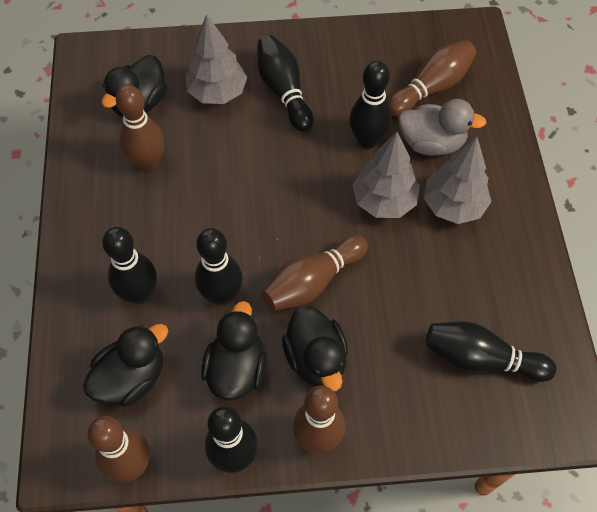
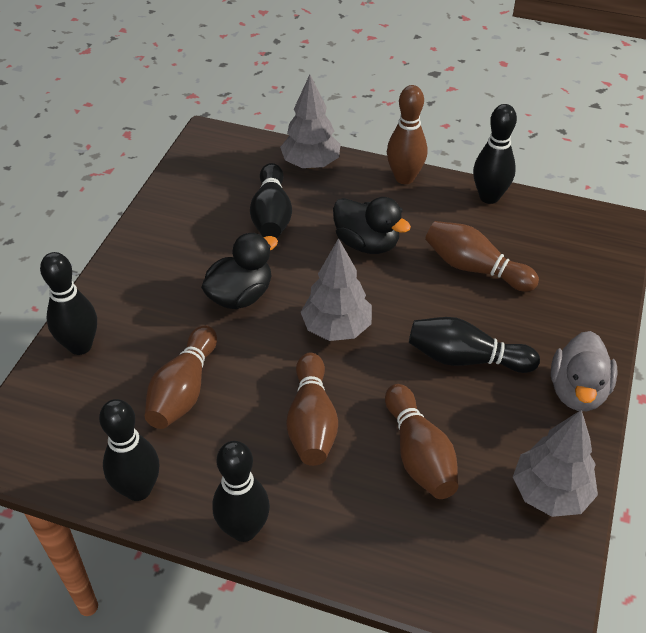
black duck: 4 -> 2

